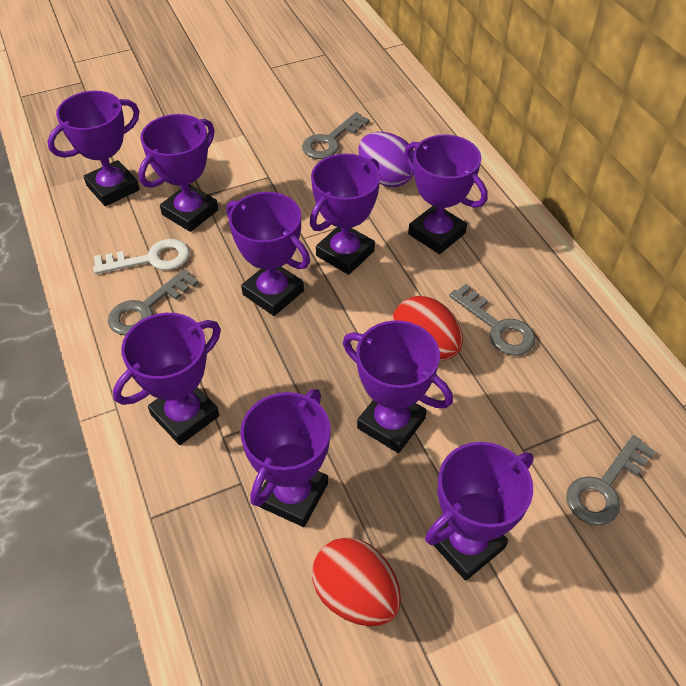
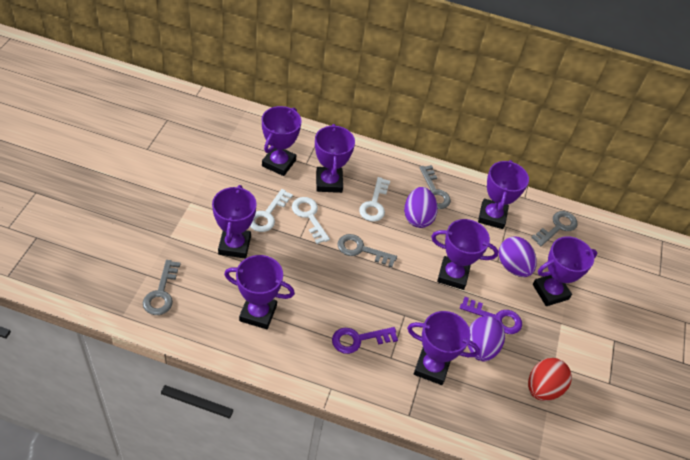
purple egg: 1 -> 3
purple key: 0 -> 2
purple trophy: 9 -> 8
red egg: 2 -> 1
white key: 1 -> 3

